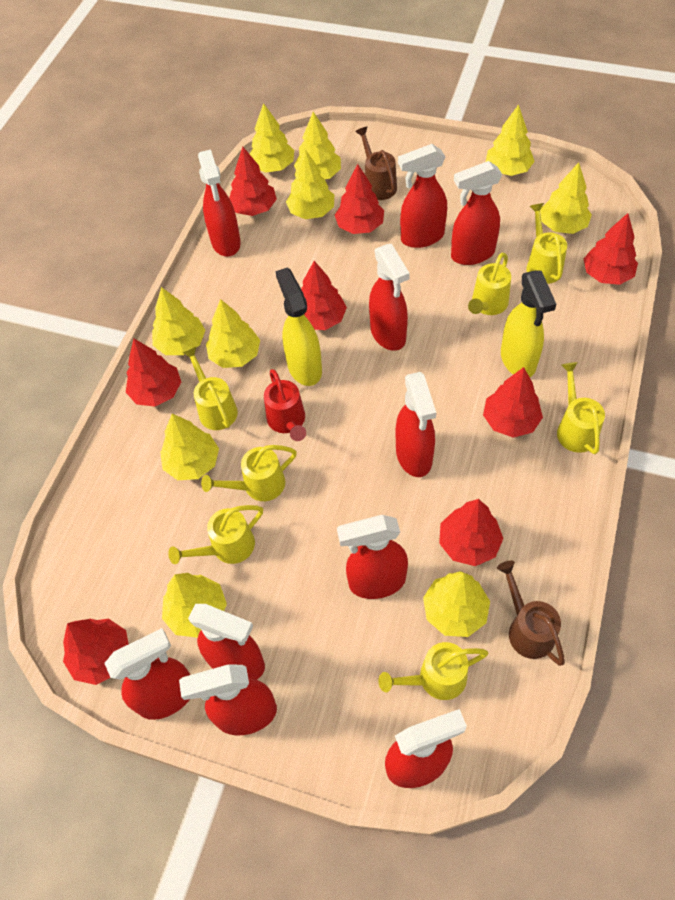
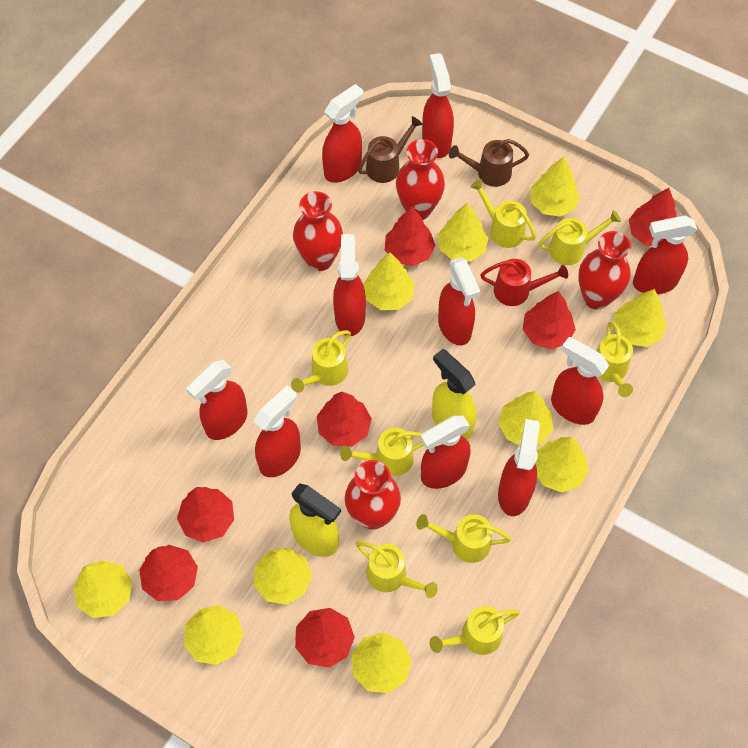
red tree: 8 -> 7
red vase: 0 -> 4
yellow watering can: 7 -> 8

